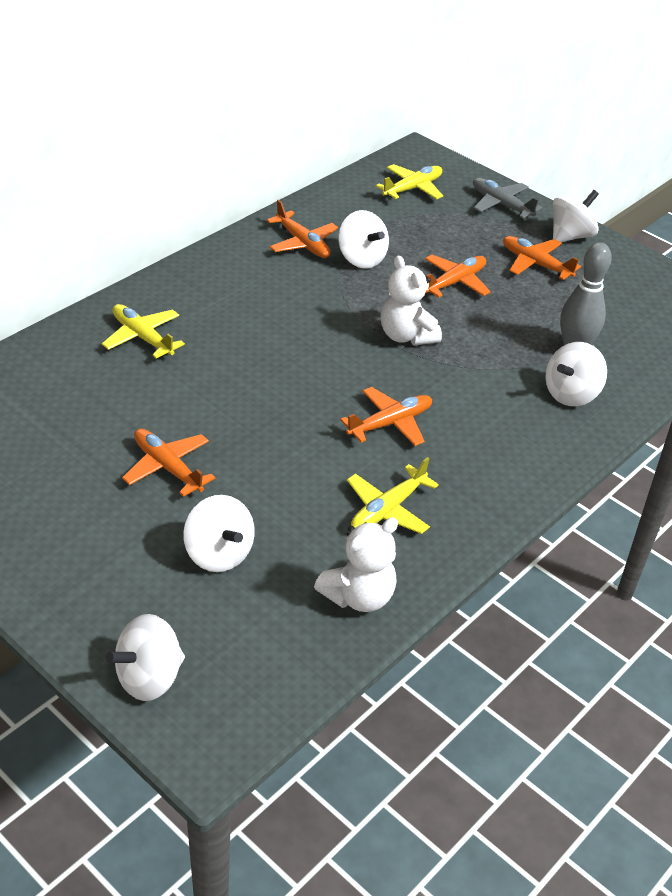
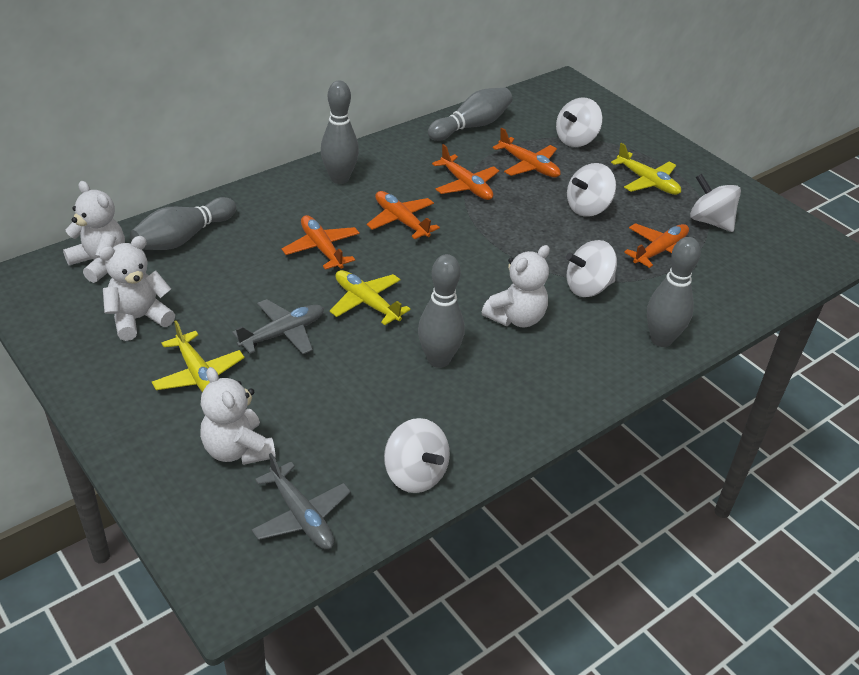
grey bowling pin: 1 -> 5
grey plane: 1 -> 2
white teddy bear: 2 -> 4

